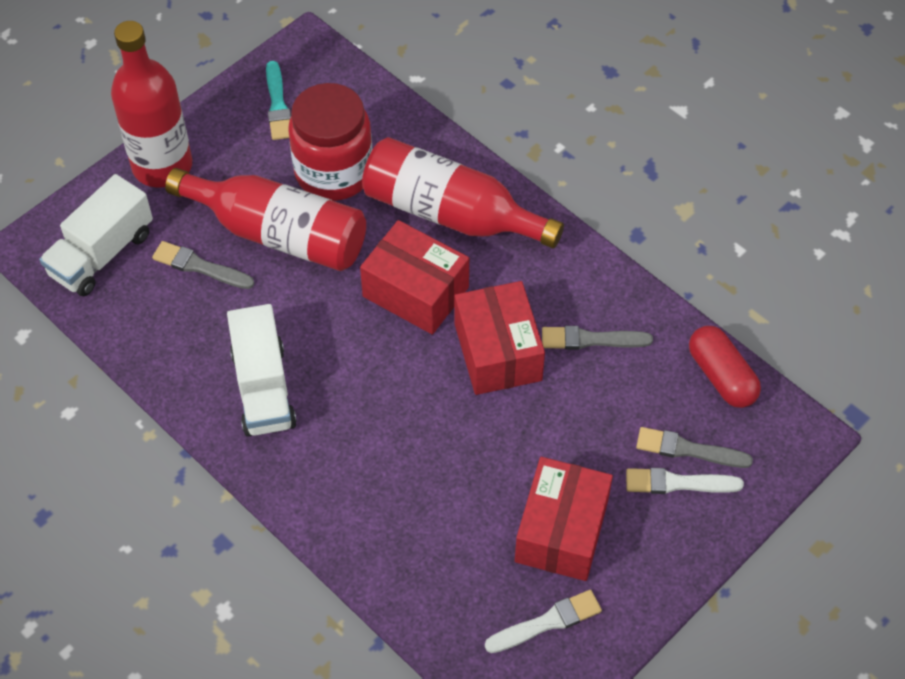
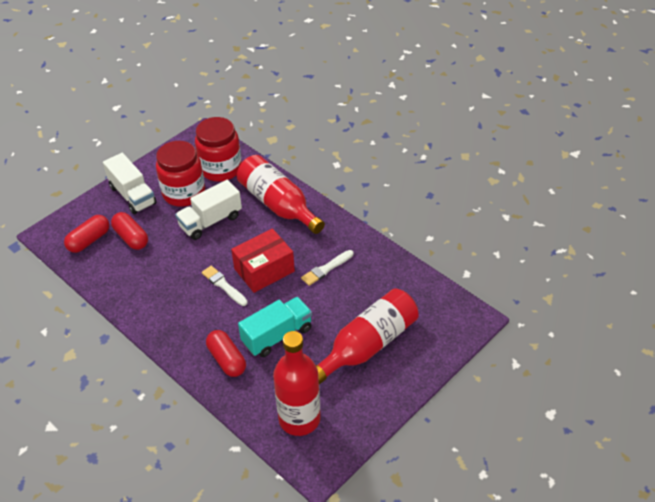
grey brush: 3 -> 0
red box: 3 -> 1
red capsule: 1 -> 3
red jar: 1 -> 2
turquoise brush: 1 -> 0
turquoise truck: 0 -> 1

